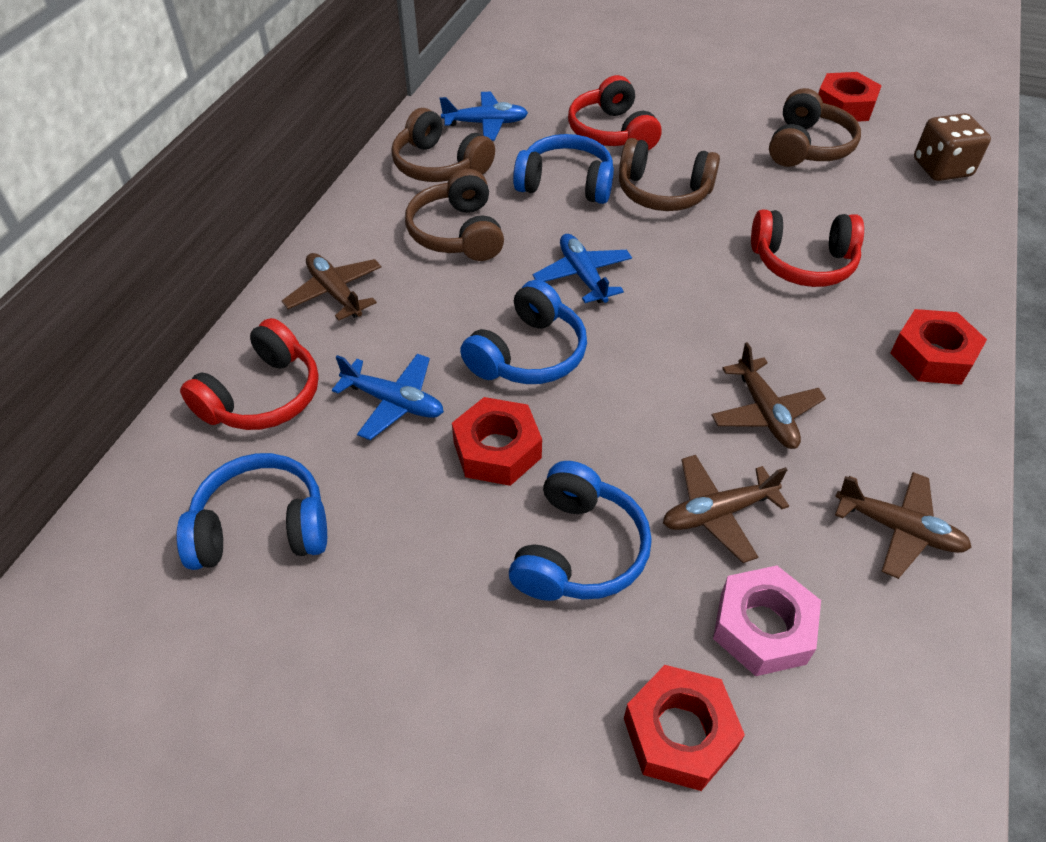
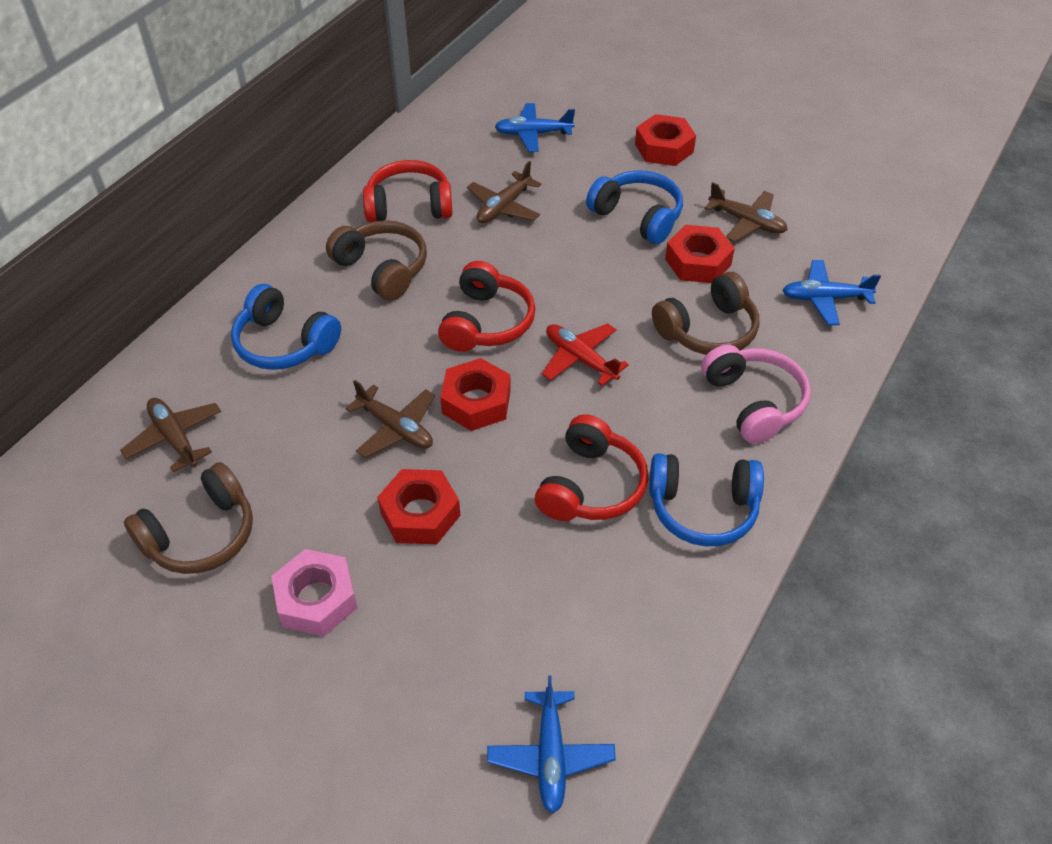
blue headphones: 4 -> 3
brown dice: 1 -> 0
brown headphones: 4 -> 3
pink headphones: 0 -> 1
red plane: 0 -> 1

